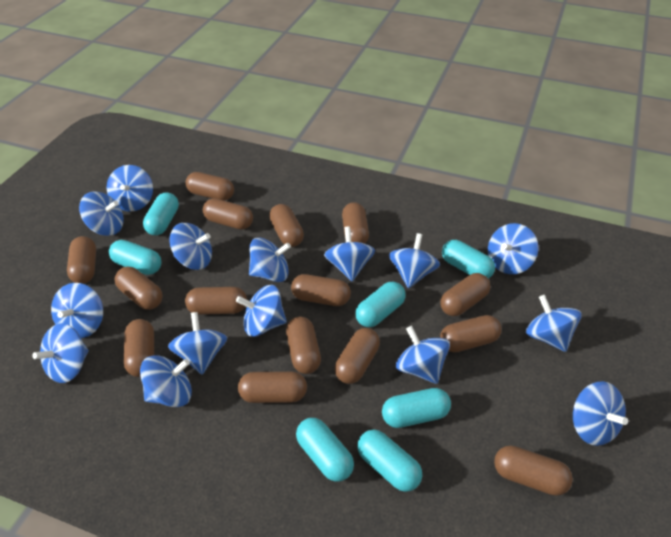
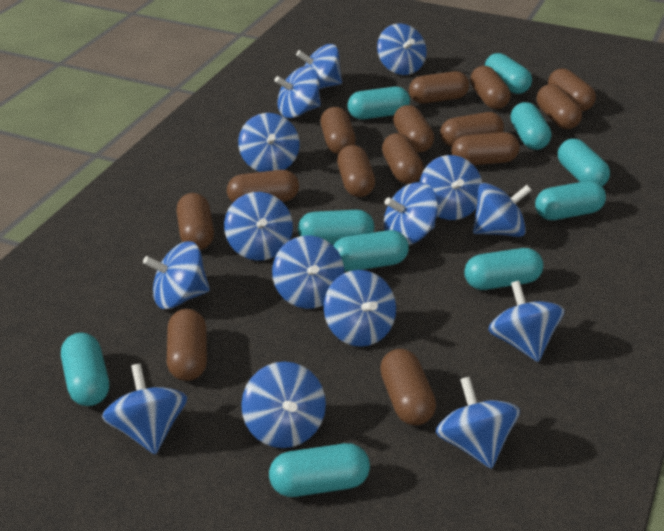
brown capsule: 15 -> 14
turquoise capsule: 7 -> 10

